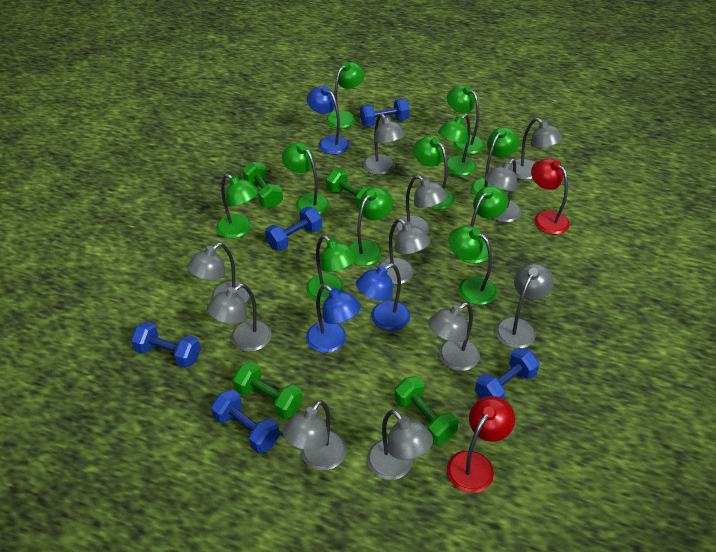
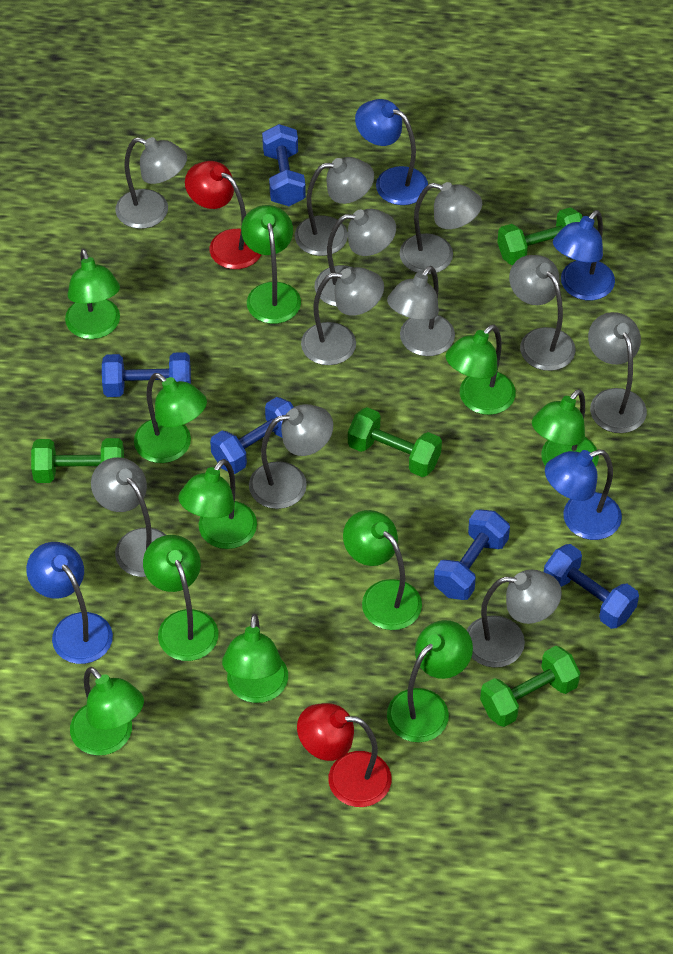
blue lamp: 3 -> 4

